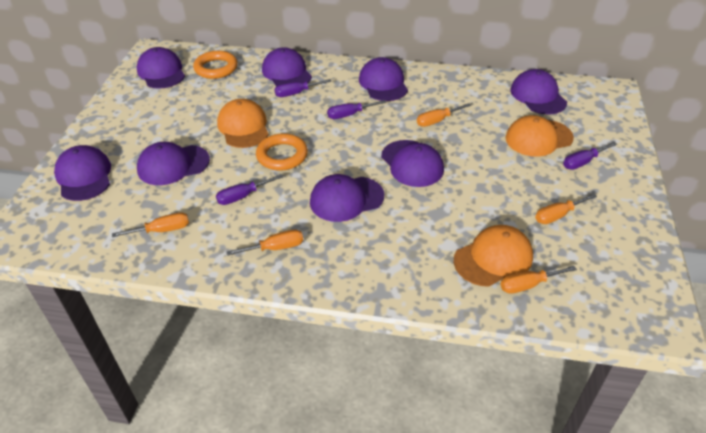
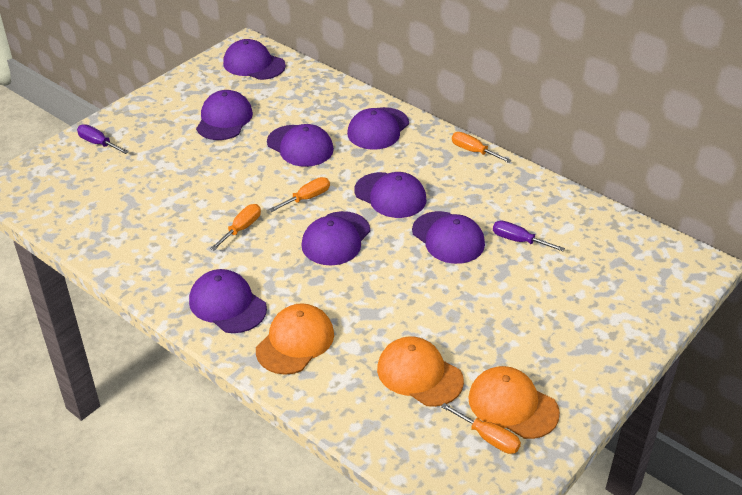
orange ring: 2 -> 0
orange screwdriver: 5 -> 4
purple screwdriver: 4 -> 2

